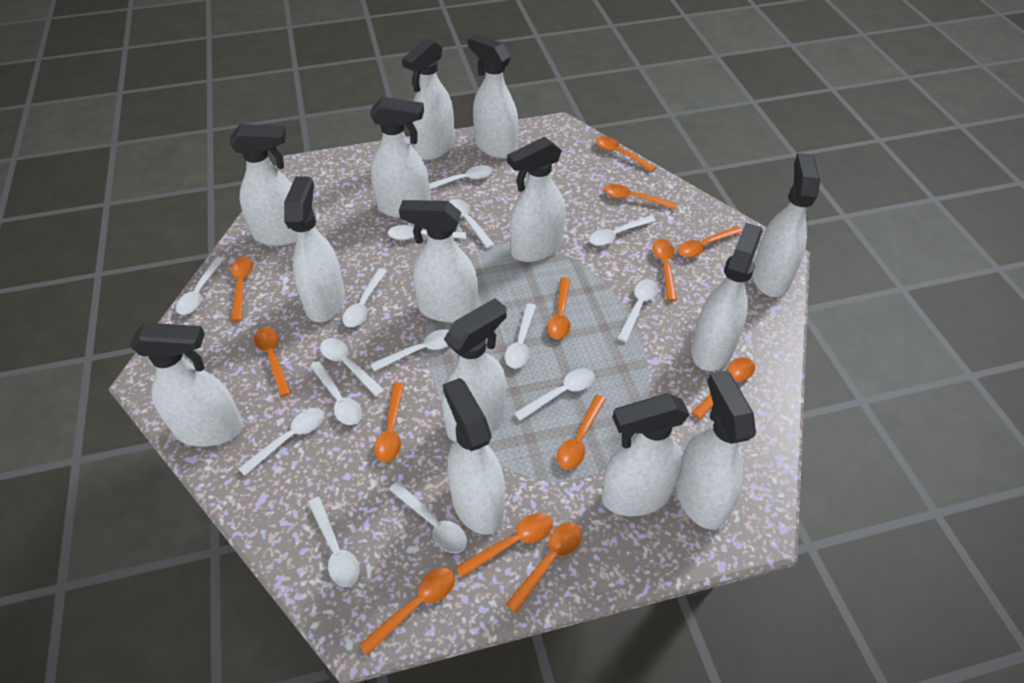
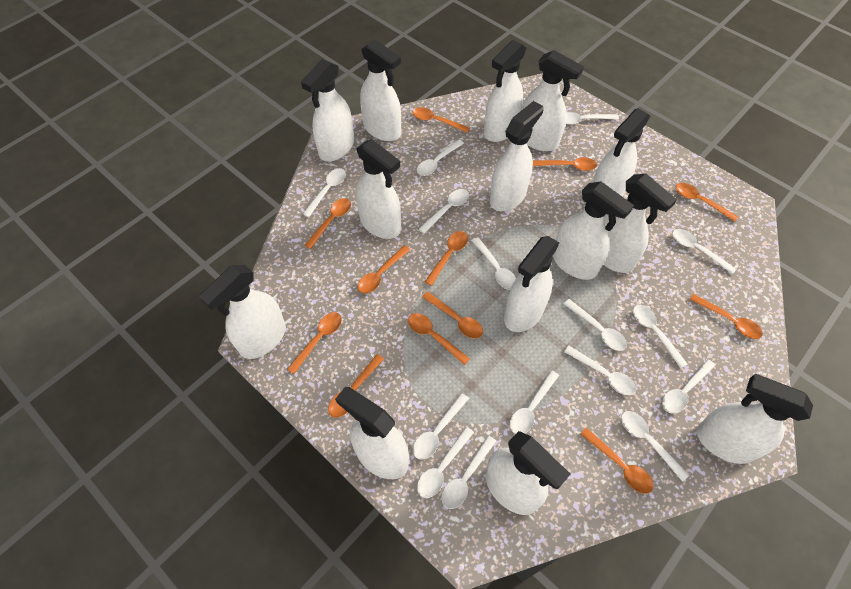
orange spoon: 13 -> 12

